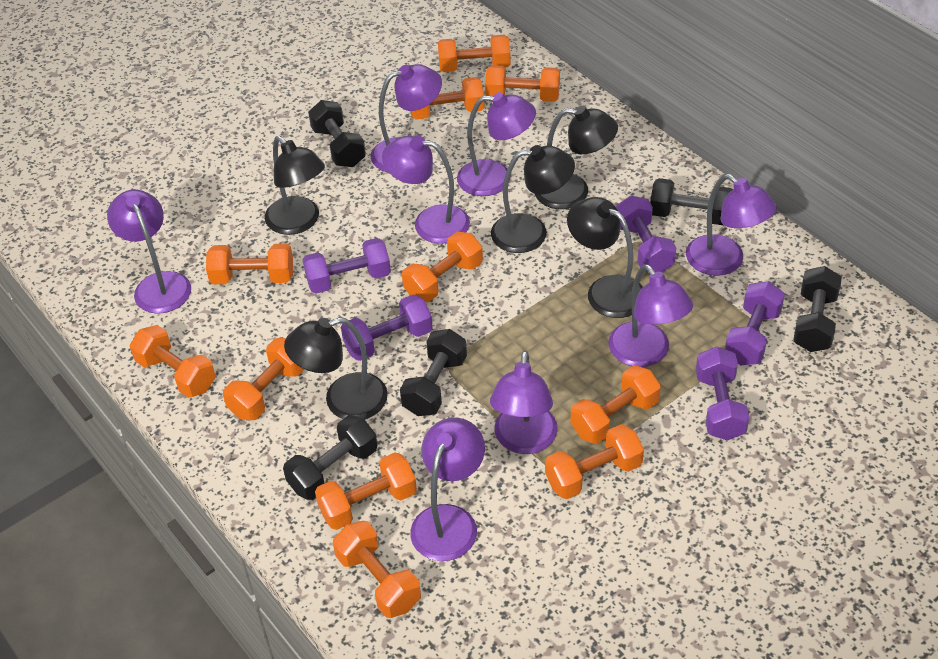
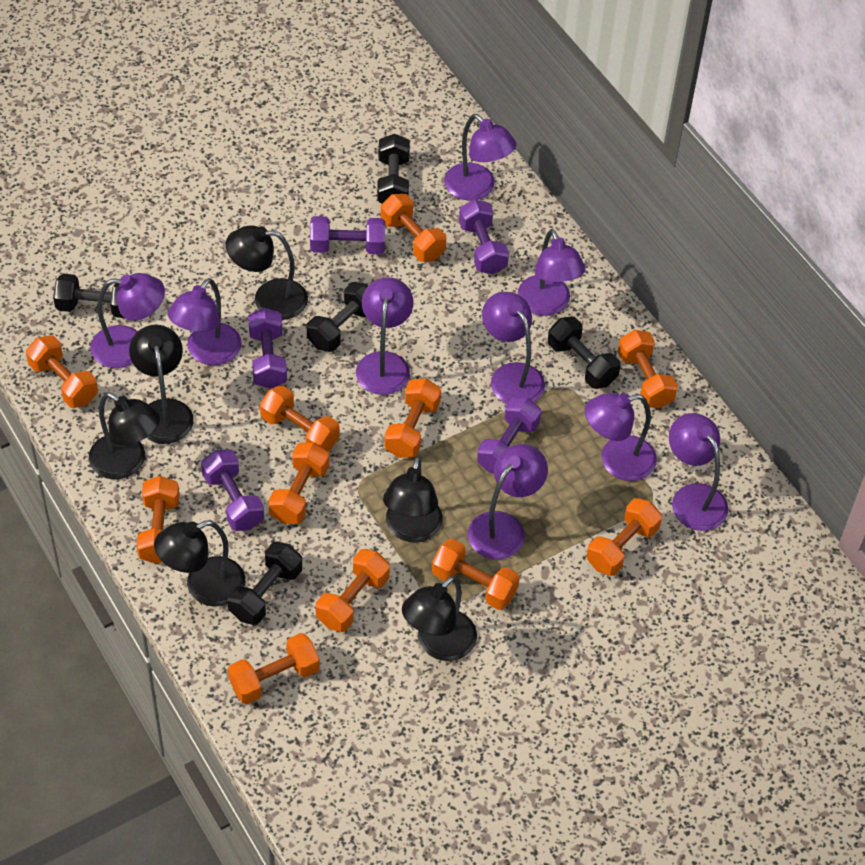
black lamp: 5 -> 6
purple lamp: 8 -> 9

